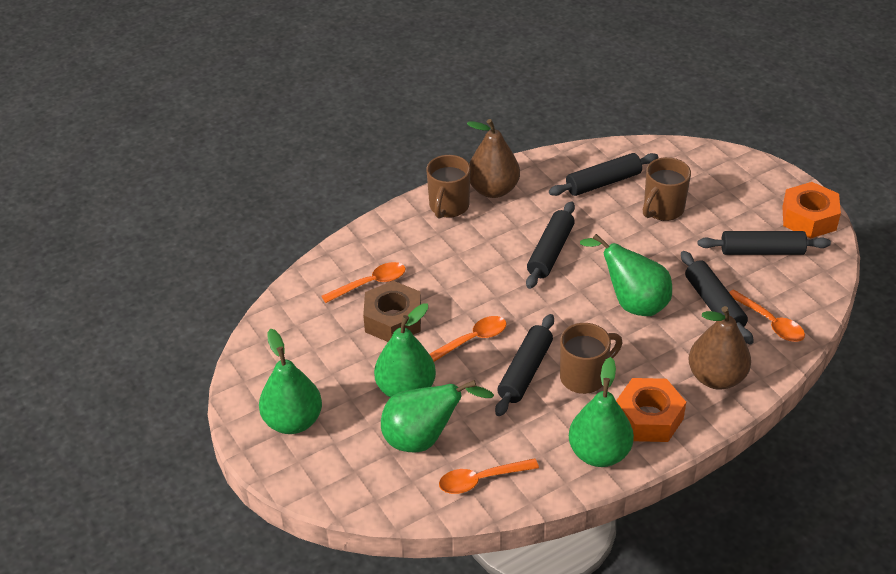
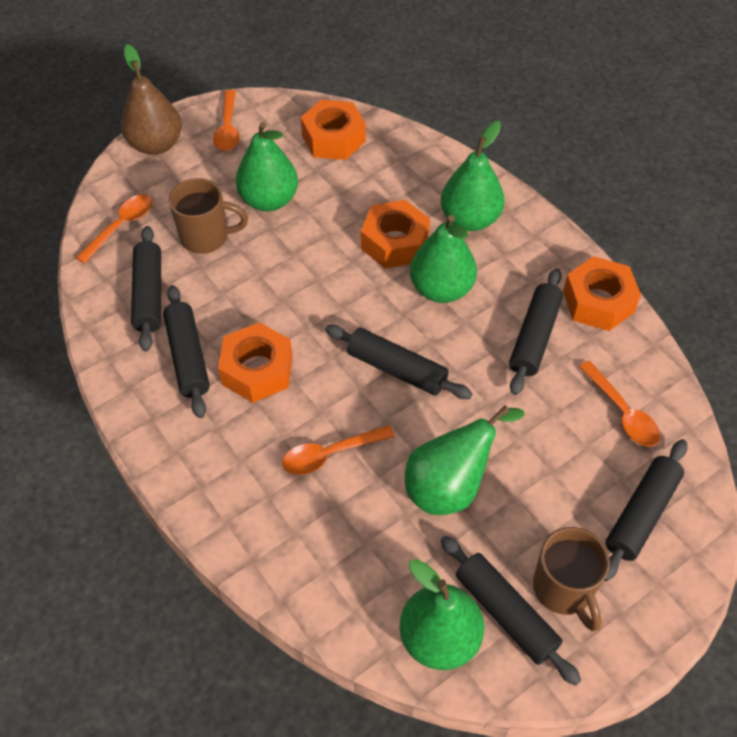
black rolling pin: 5 -> 6
brown mug: 3 -> 2
brown nut: 1 -> 0
brown pear: 2 -> 1
orange nut: 2 -> 4

